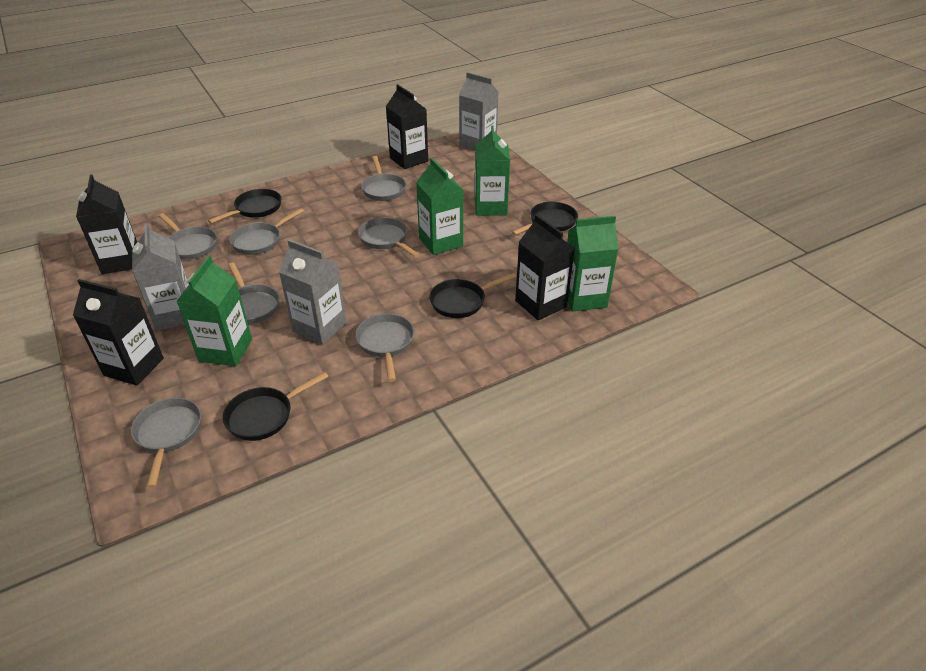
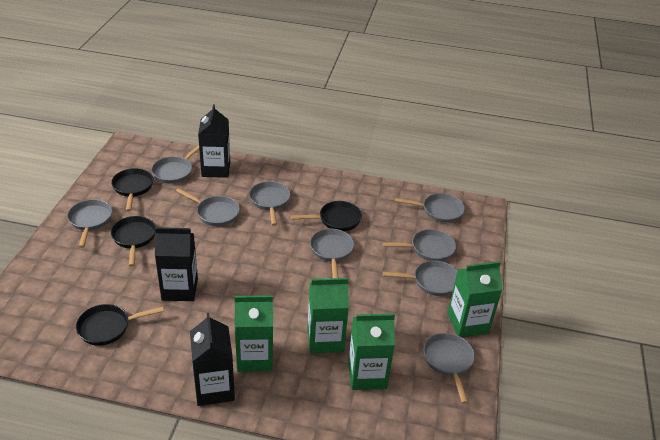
black carton: 4 -> 3
grey carton: 3 -> 0
grey pan: 7 -> 9

